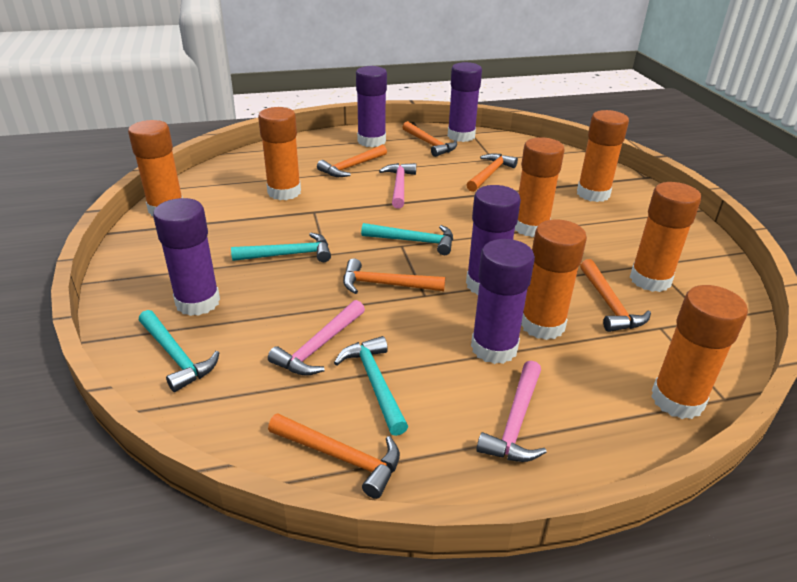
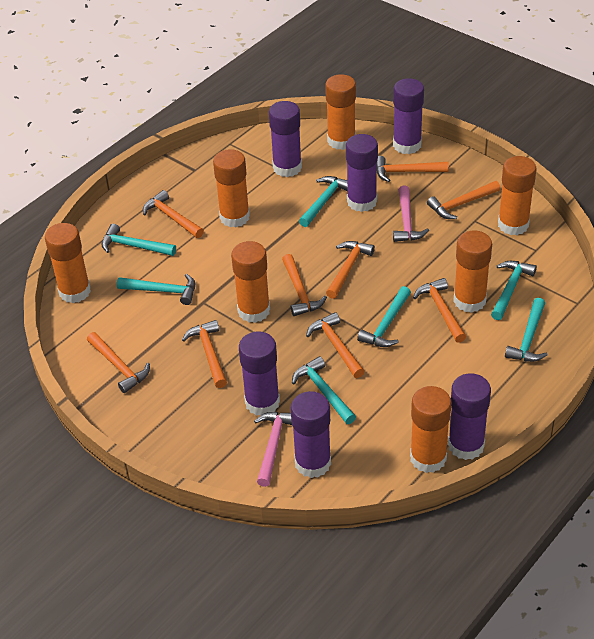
orange hammer: 6 -> 9
pink hammer: 3 -> 2
purple glue stick: 5 -> 6
turquoise hammer: 4 -> 7

